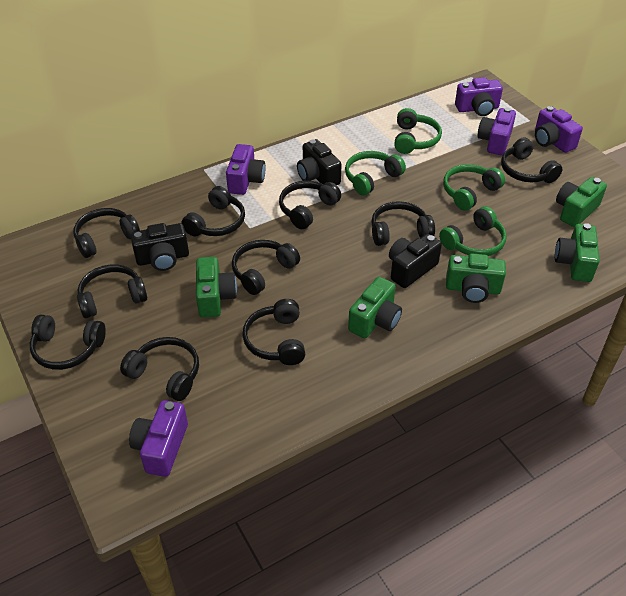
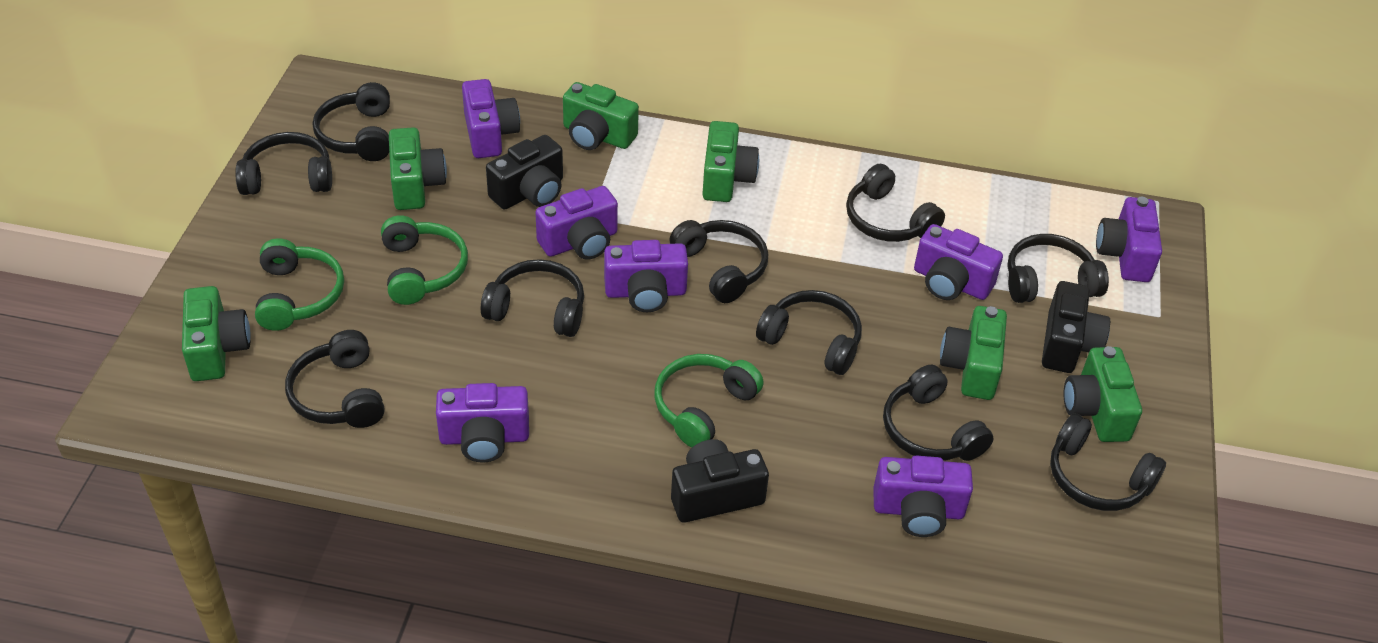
green camera: 5 -> 6
green headphones: 4 -> 3
purple camera: 5 -> 7

